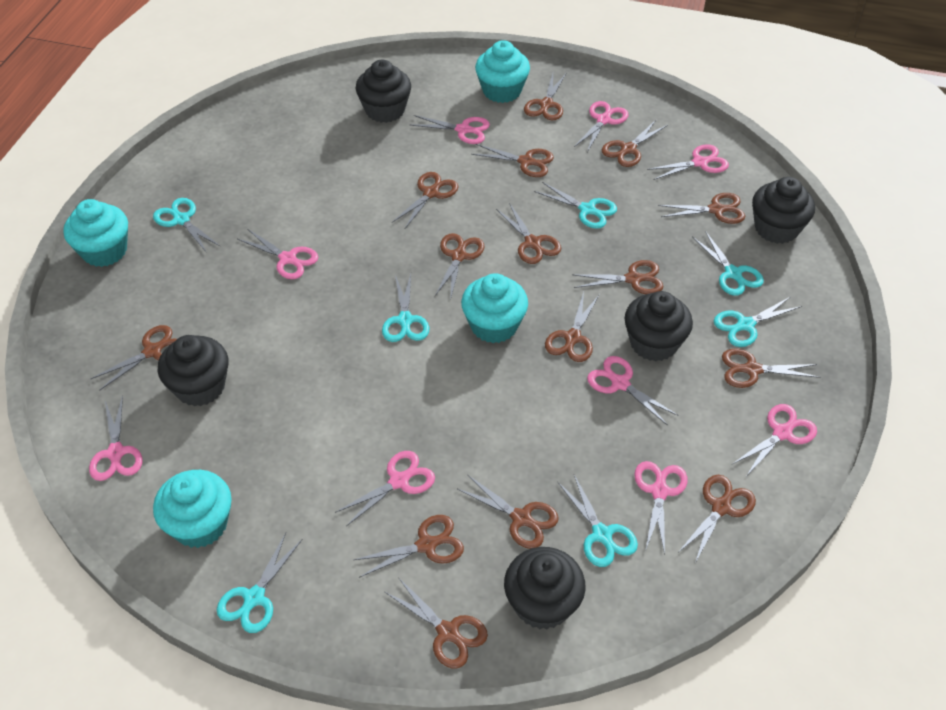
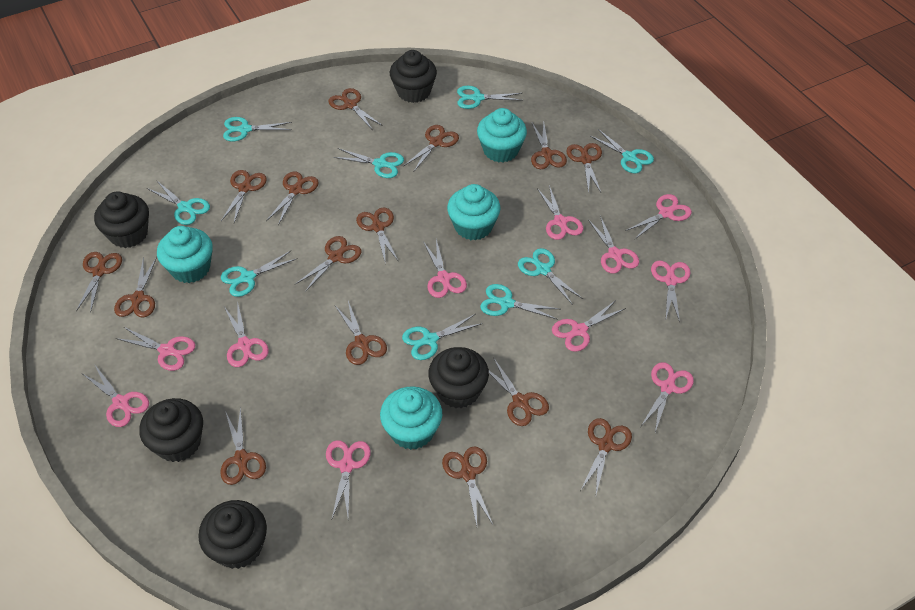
pink scissors: 9 -> 11
turquoise scissors: 7 -> 9

